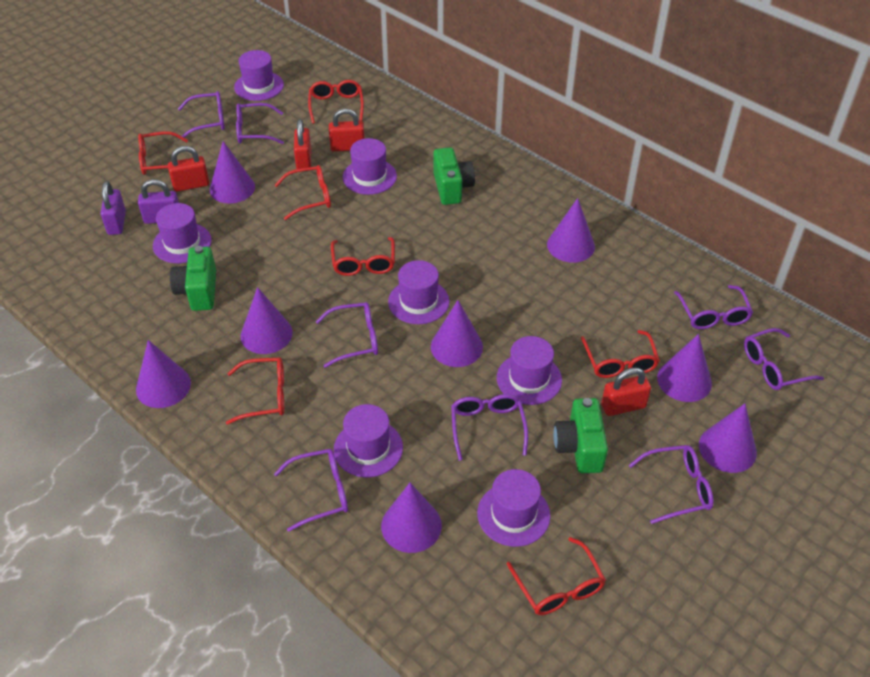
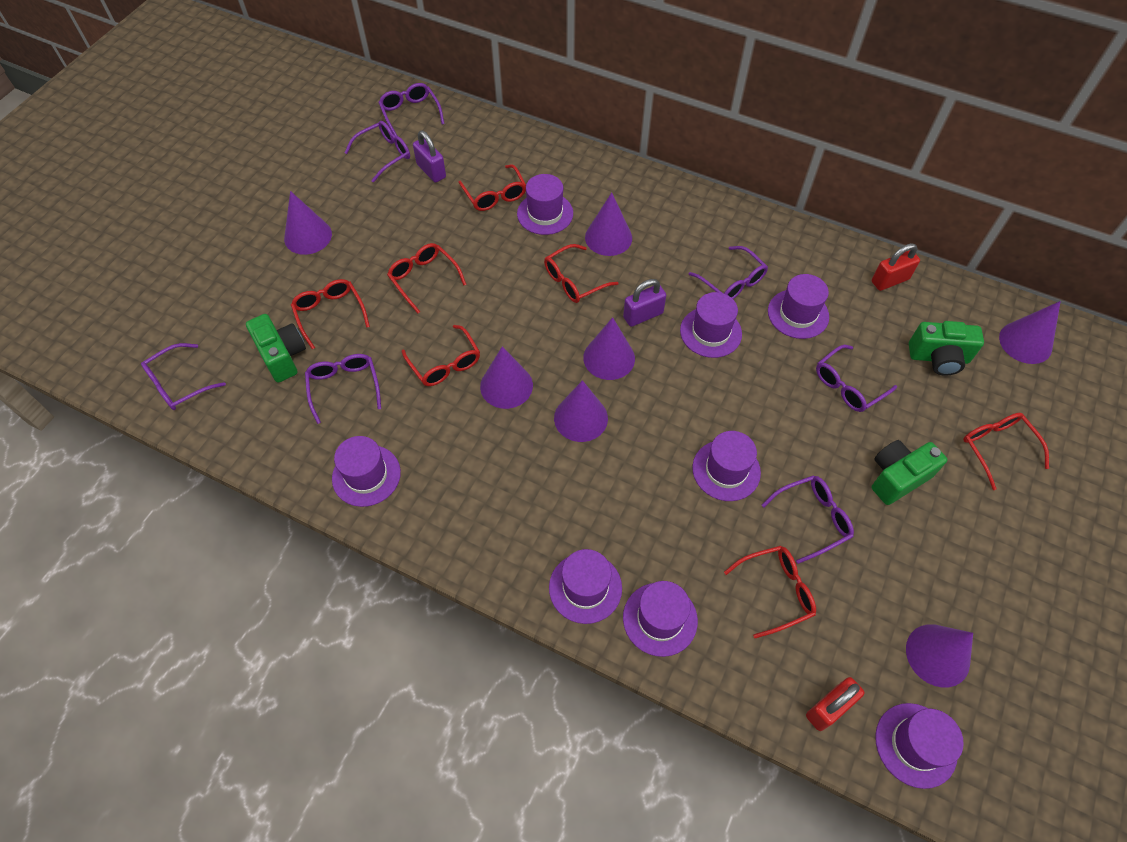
purple cone: 8 -> 7
purple glasses: 8 -> 7
purple hat: 7 -> 8
red padlock: 4 -> 2

